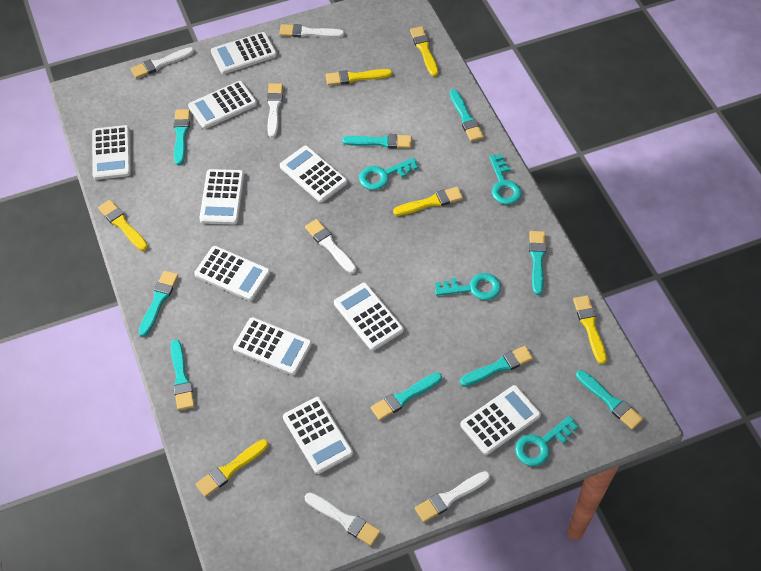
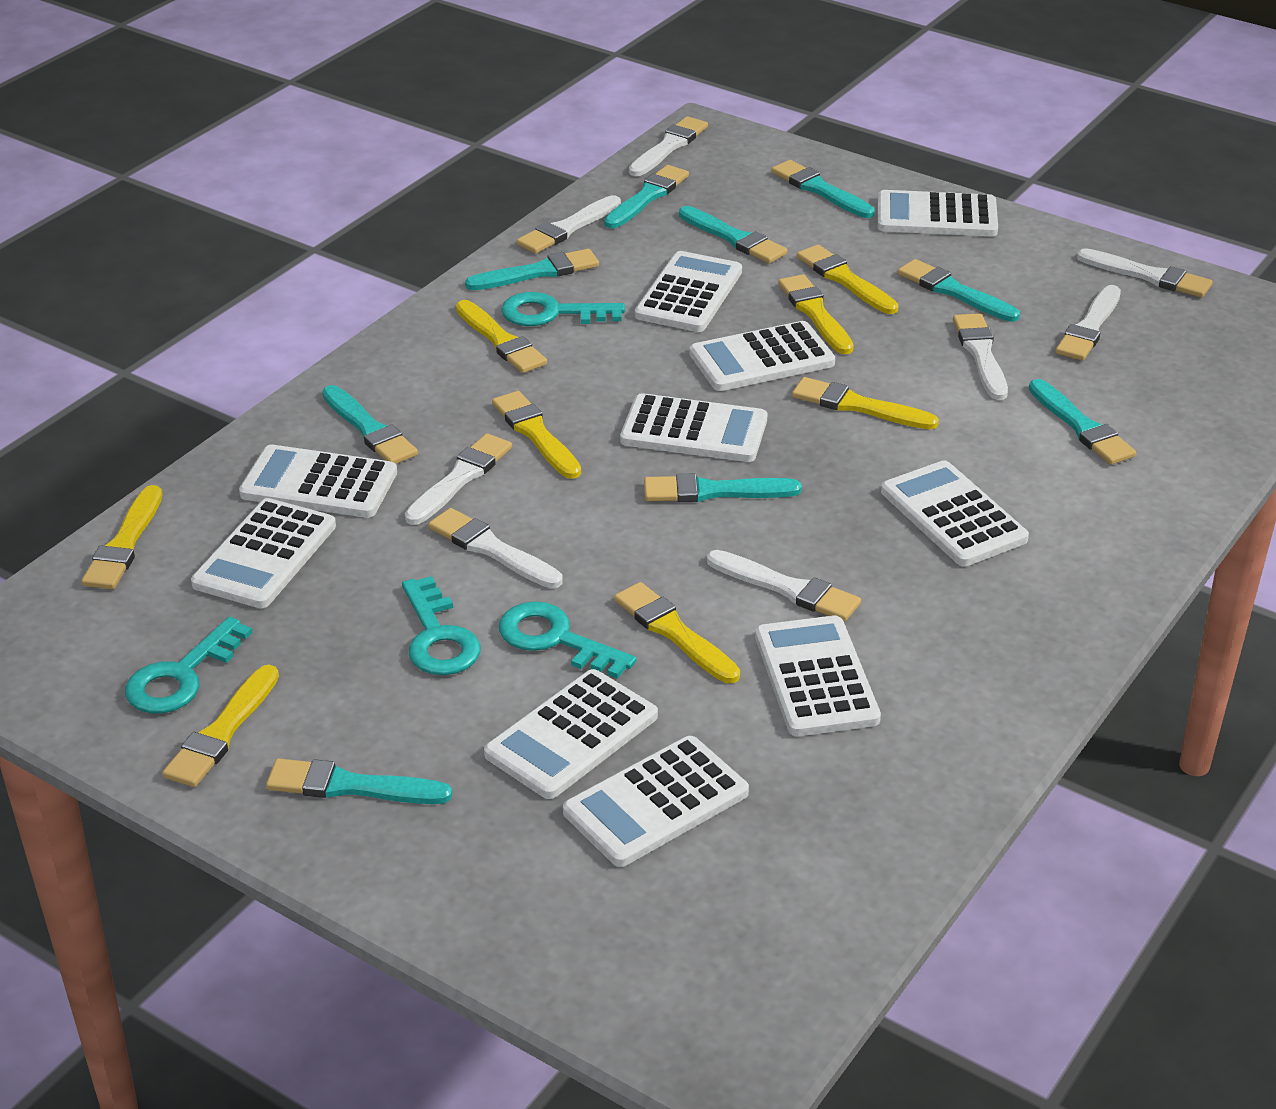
white brush: 6 -> 8
yellow brush: 6 -> 8

